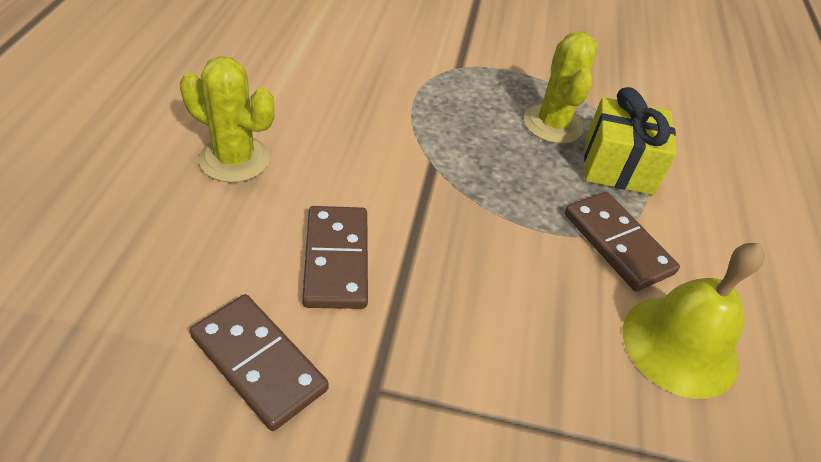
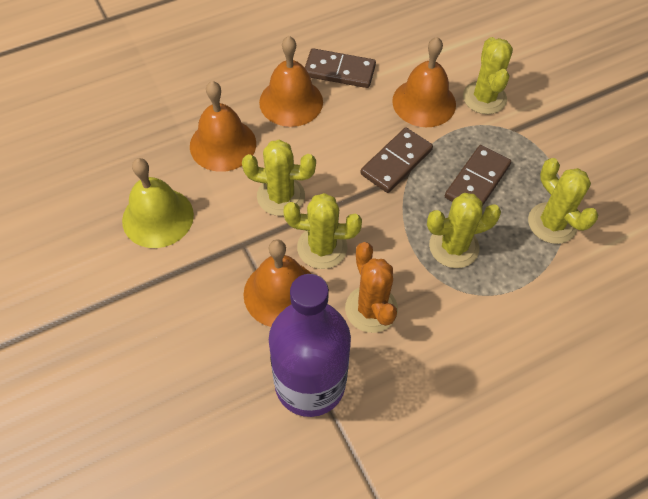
orange bell: 0 -> 4
orange cactus: 0 -> 1
purple bottle: 0 -> 1
yellow cactus: 2 -> 5
yellow gift: 1 -> 0

